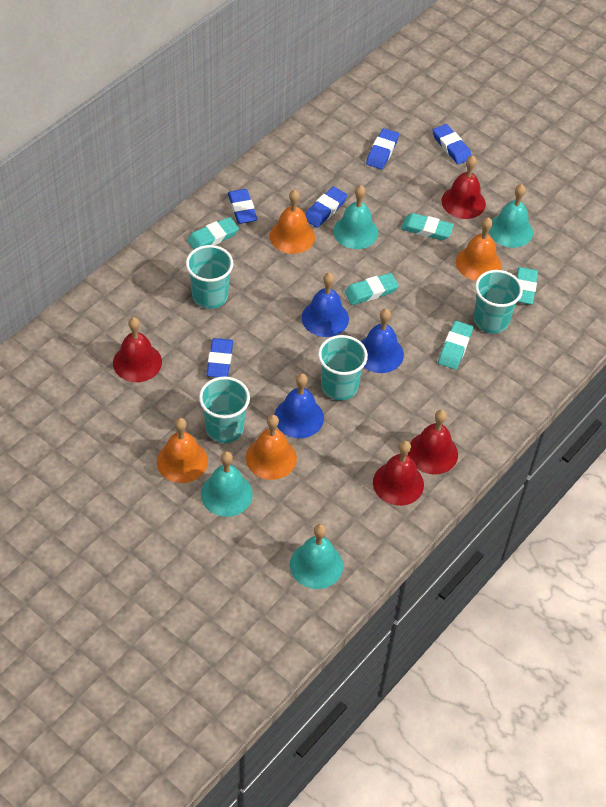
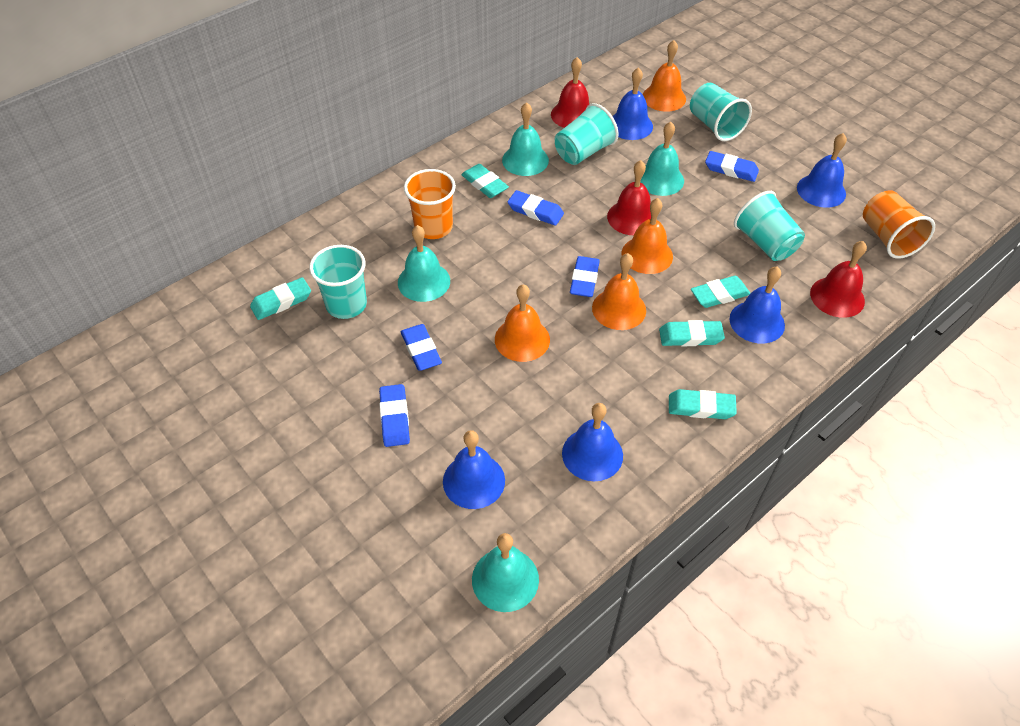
blue bell: 3 -> 5
orange cup: 0 -> 2
red bell: 4 -> 3

